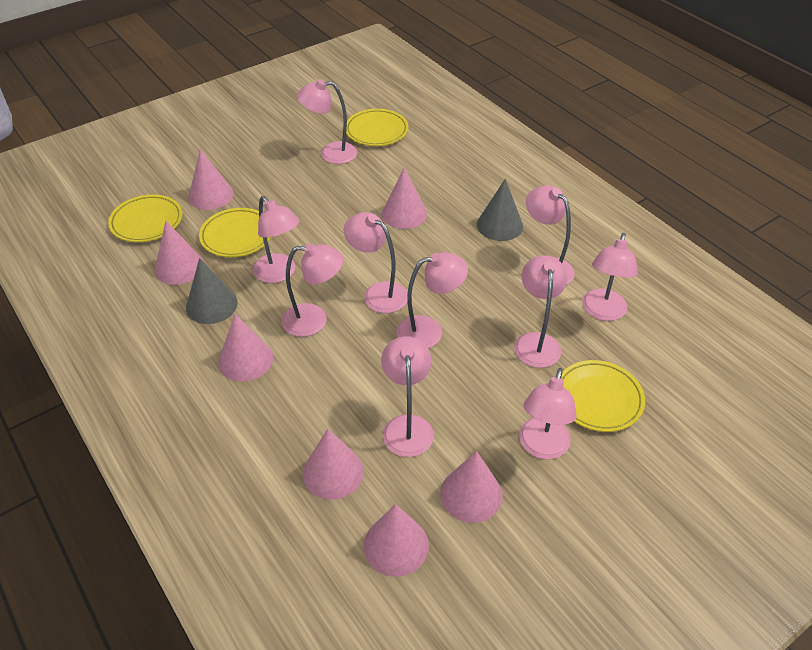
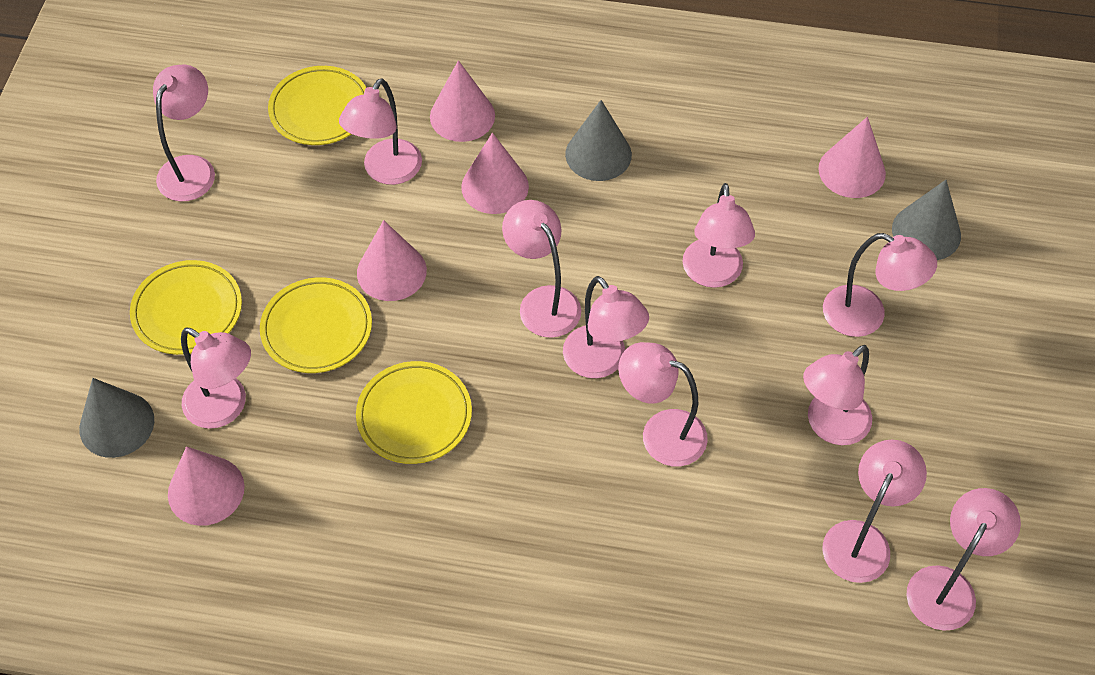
grey cone: 2 -> 3
pink cone: 7 -> 5
pink lamp: 10 -> 11

